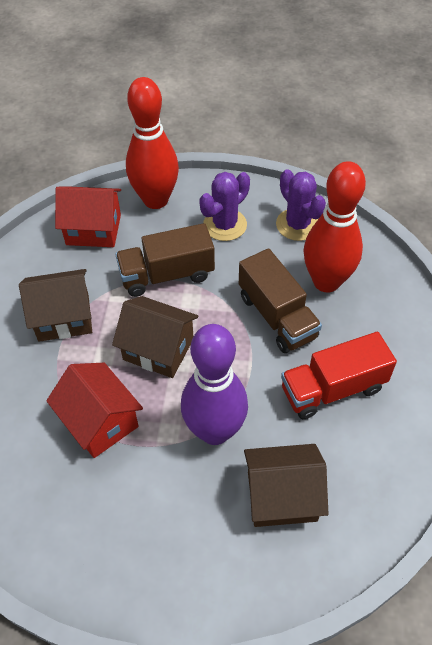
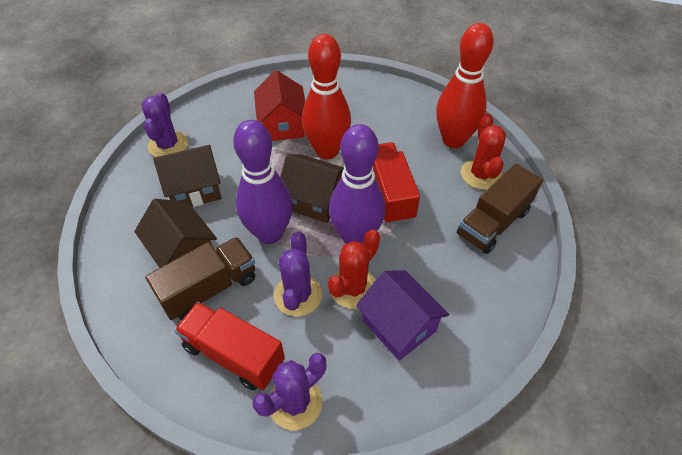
purple bowling pin: 1 -> 2
purple cactus: 2 -> 3
purple house: 0 -> 1
red cactus: 0 -> 2
red house: 2 -> 1
red truck: 1 -> 2

